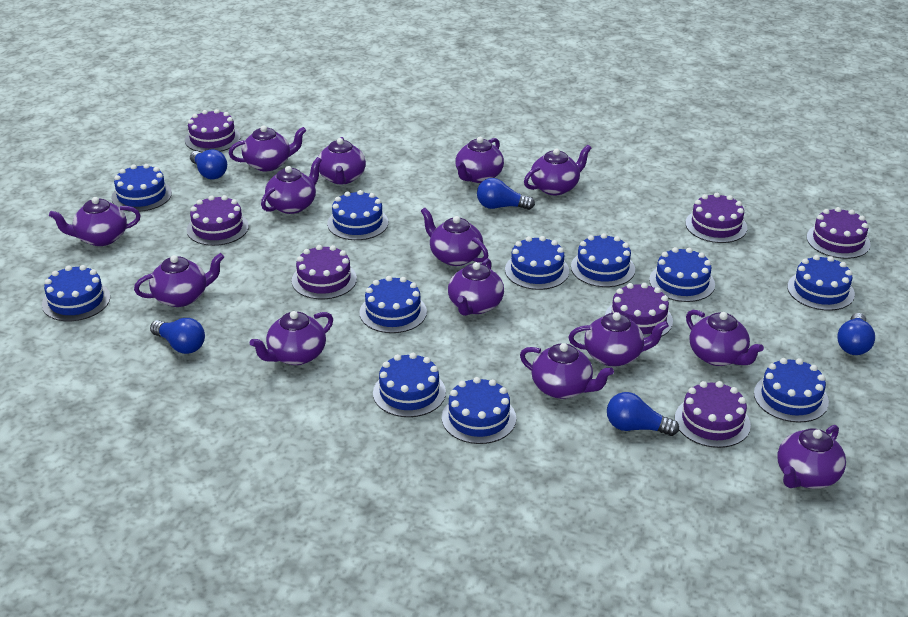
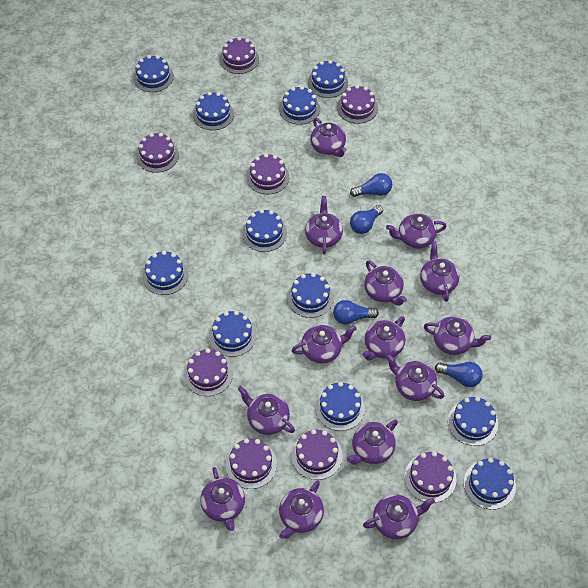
blue light bulb: 5 -> 4
purple cake: 7 -> 8

